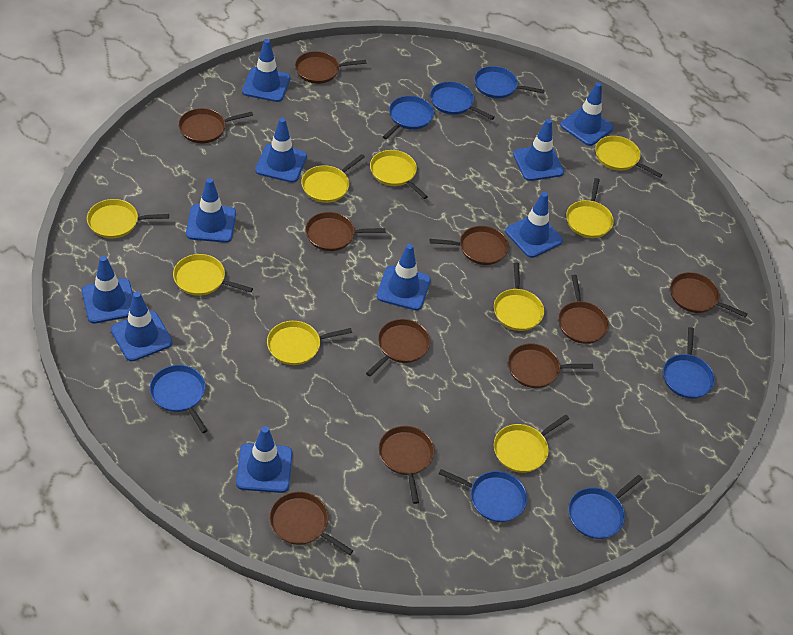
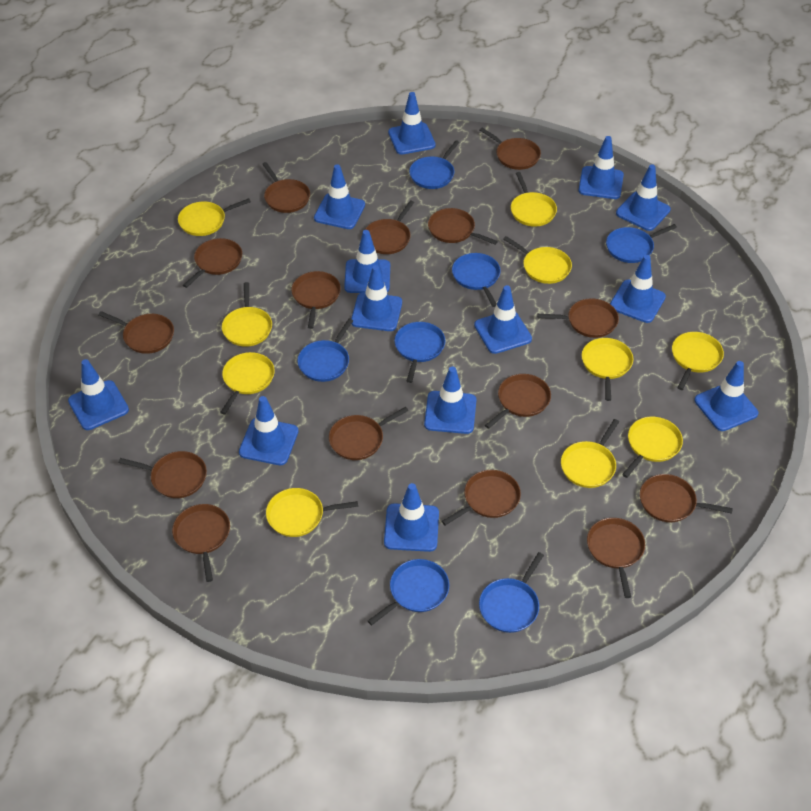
blue traffic cone: 10 -> 13
brown pan: 10 -> 15
yellow pan: 9 -> 10

